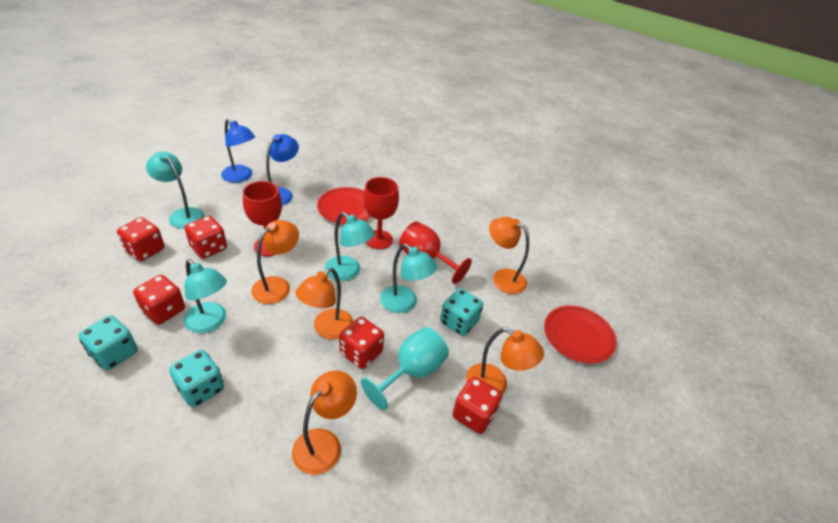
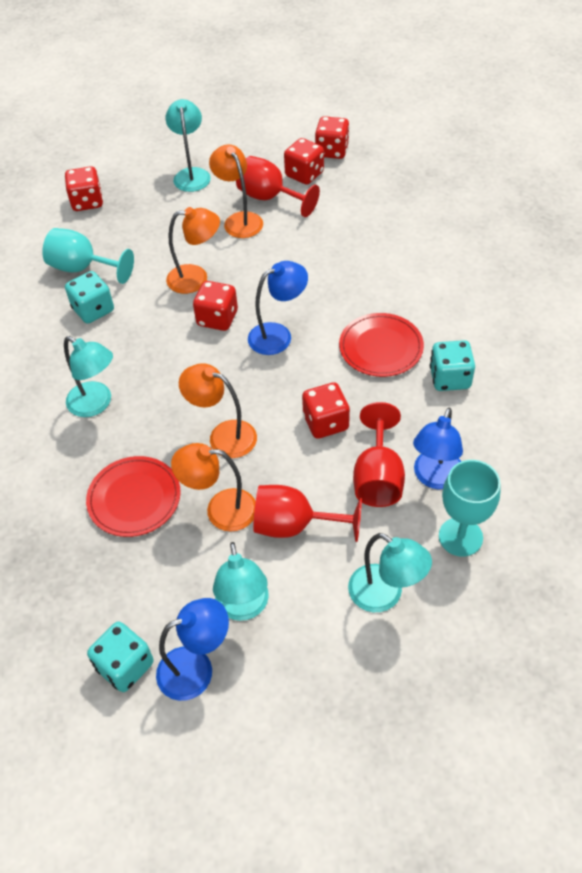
blue lamp: 2 -> 3
orange lamp: 5 -> 4
turquoise goblet: 1 -> 2

